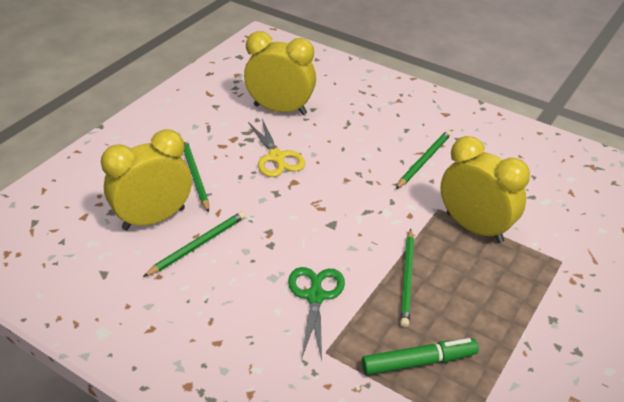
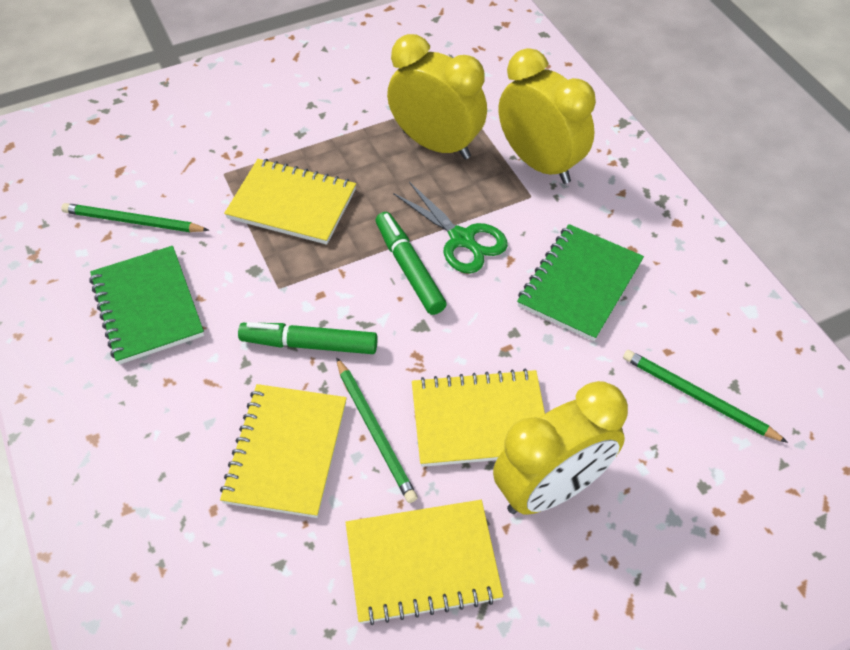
green marker: 1 -> 2
green notebook: 0 -> 2
green pencil: 4 -> 3
yellow notebook: 0 -> 4
yellow scissors: 1 -> 0

